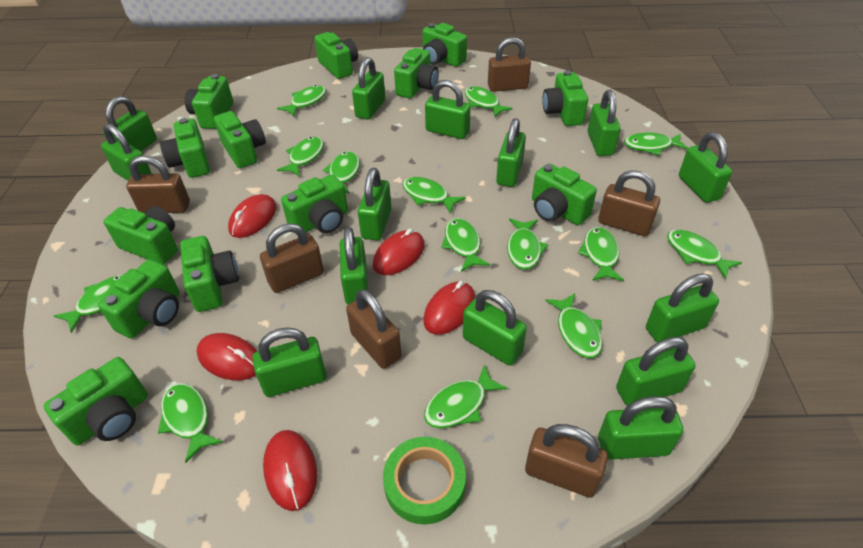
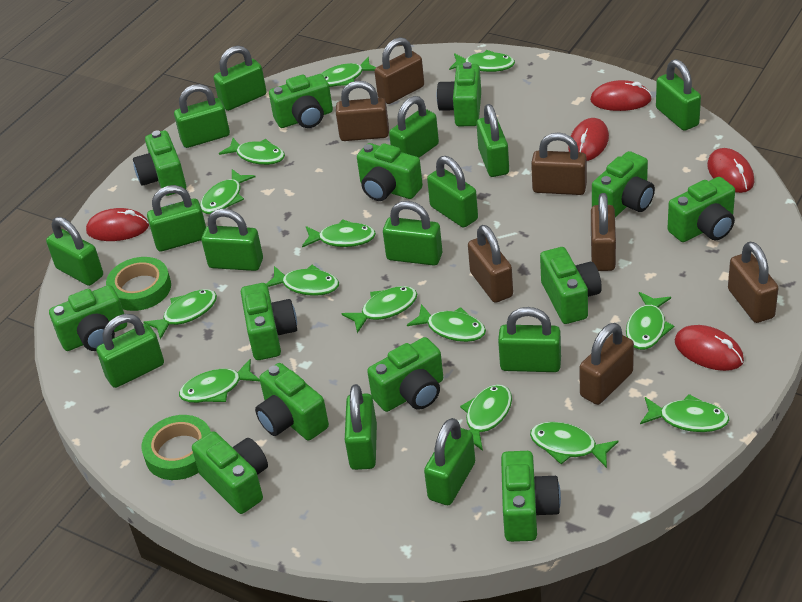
brown padlock: 6 -> 7
green tape: 1 -> 2

